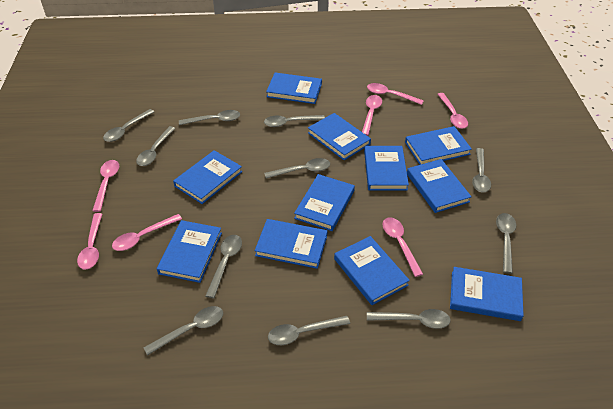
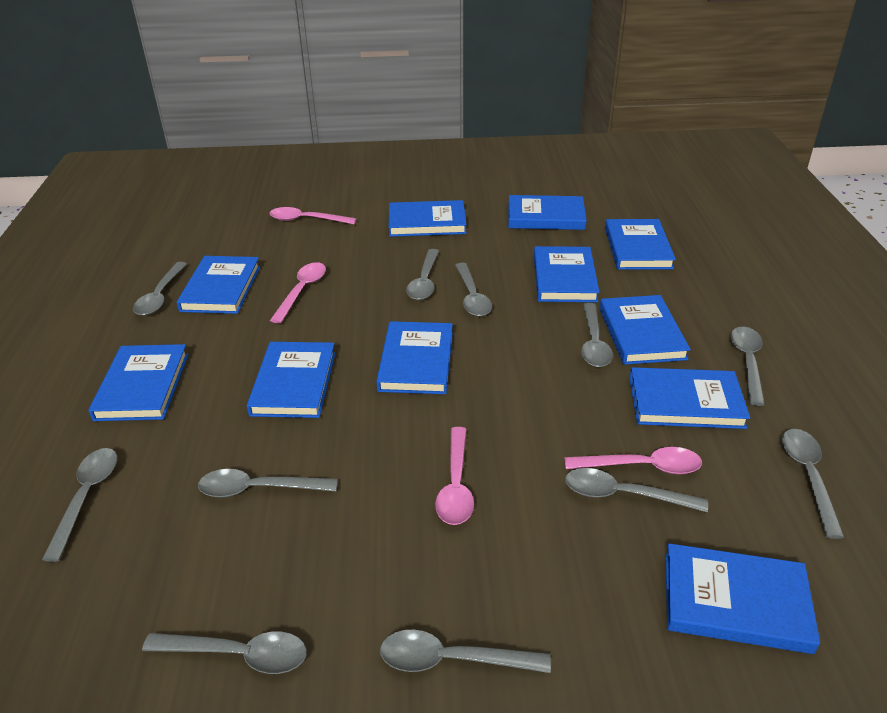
pink spoon: 7 -> 4

